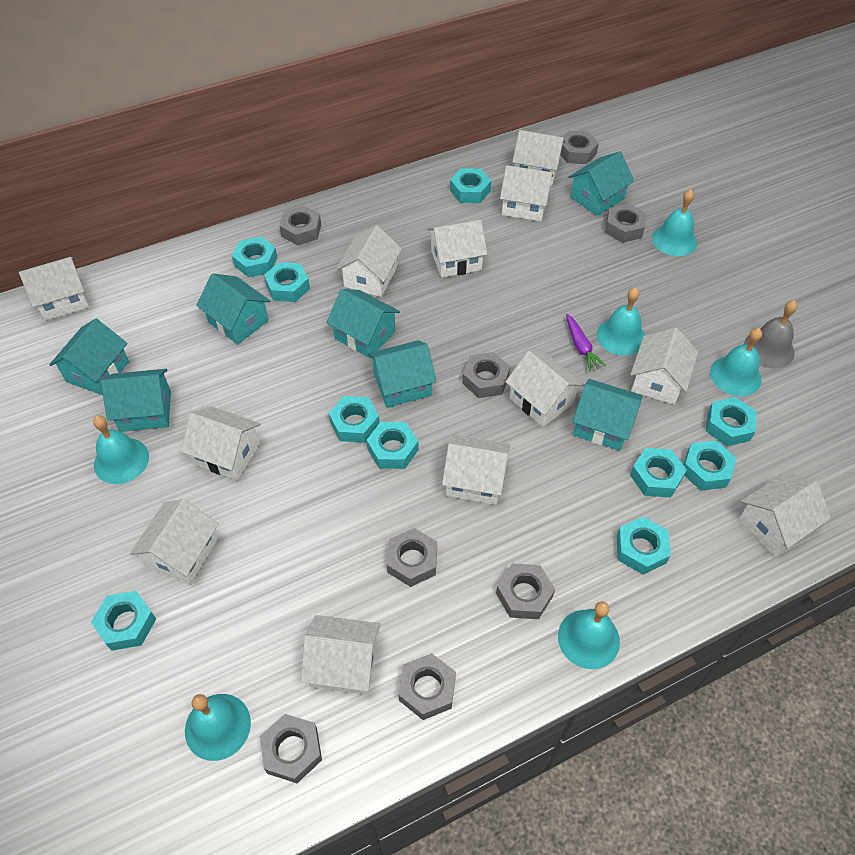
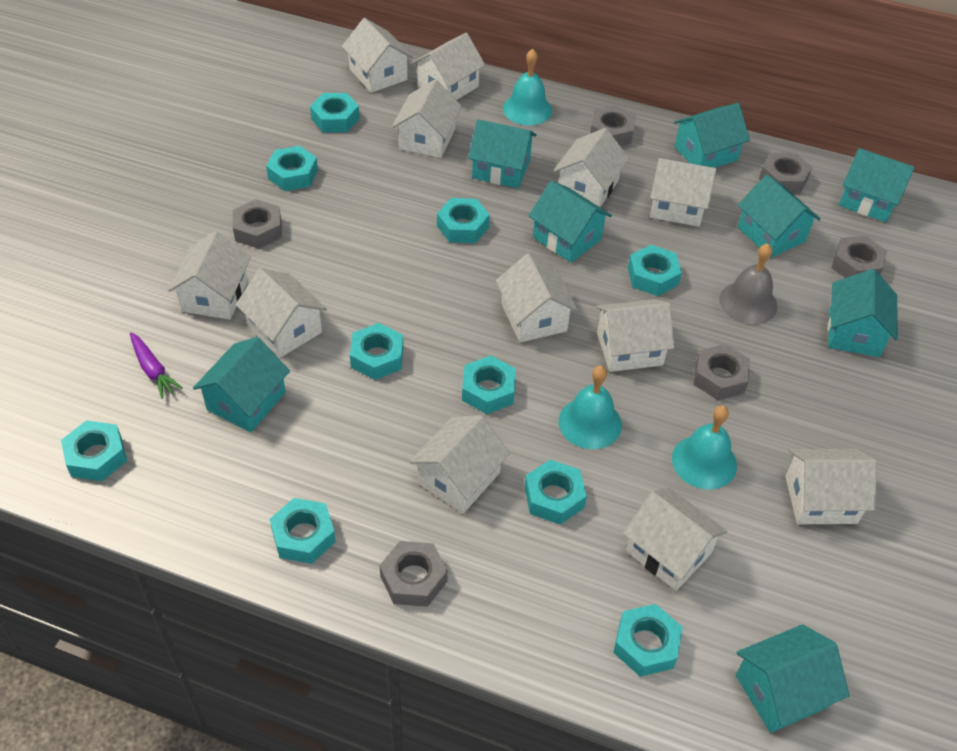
grey nut: 8 -> 6
turquoise bell: 6 -> 3
turquoise house: 7 -> 8

